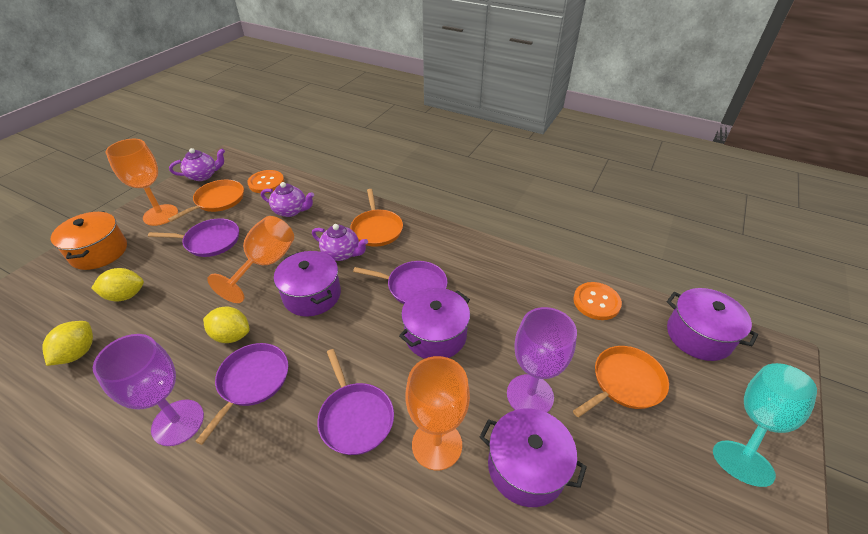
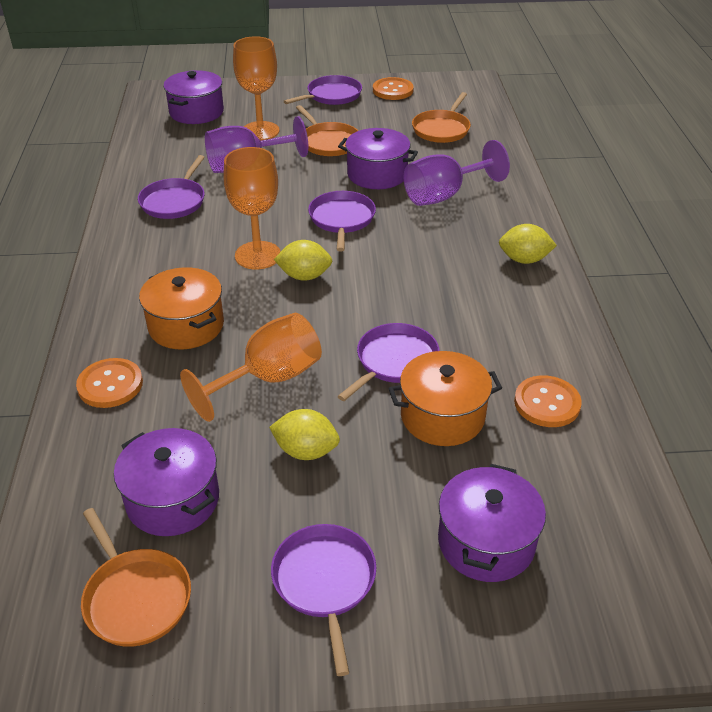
orange button: 2 -> 3
orange pot: 1 -> 2
purple pan: 4 -> 5
purple teapot: 3 -> 0
turquoise goblet: 1 -> 0

